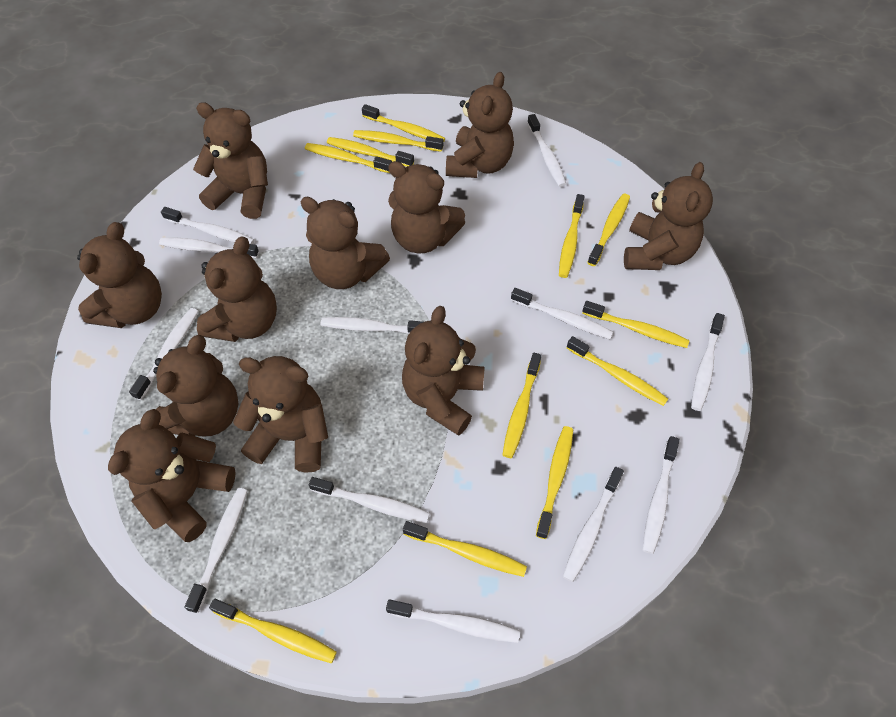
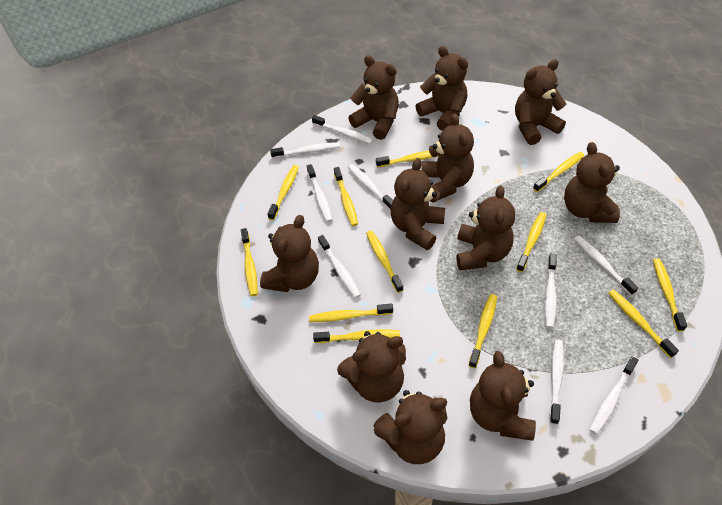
white toothbrush: 12 -> 9

